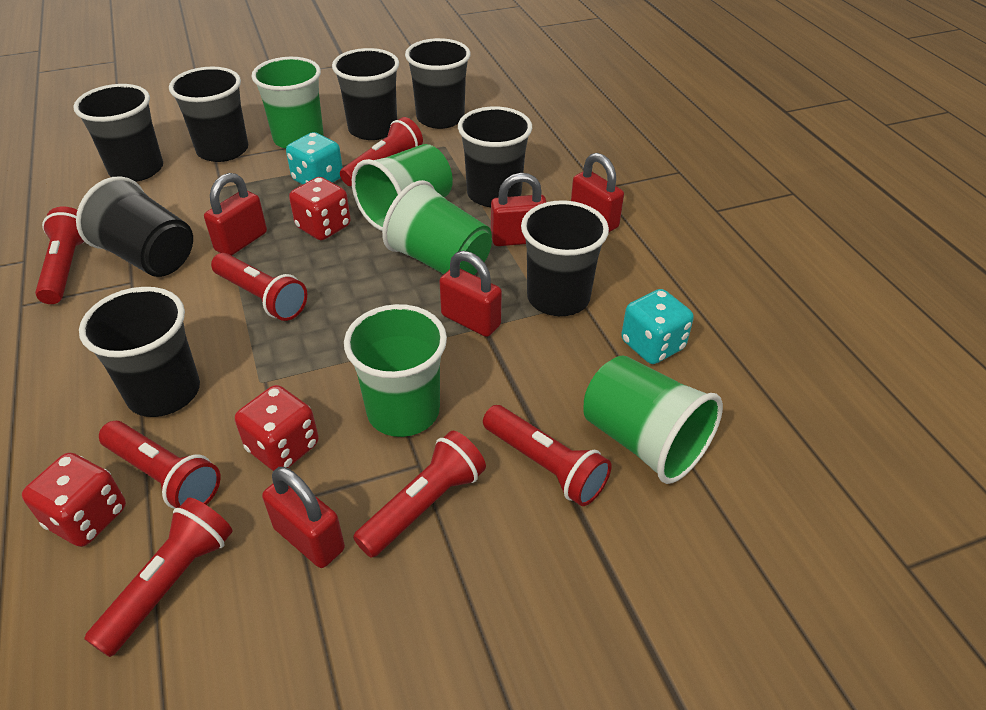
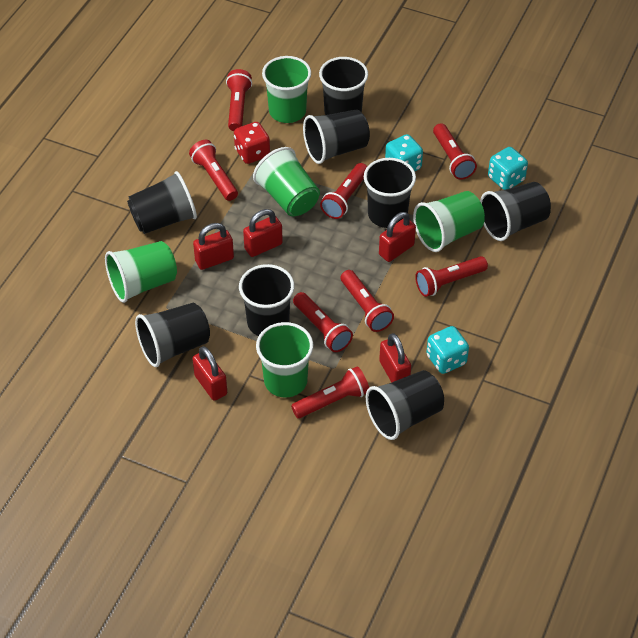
red dice: 3 -> 1
red flashlight: 7 -> 8
turquoise dice: 2 -> 3

